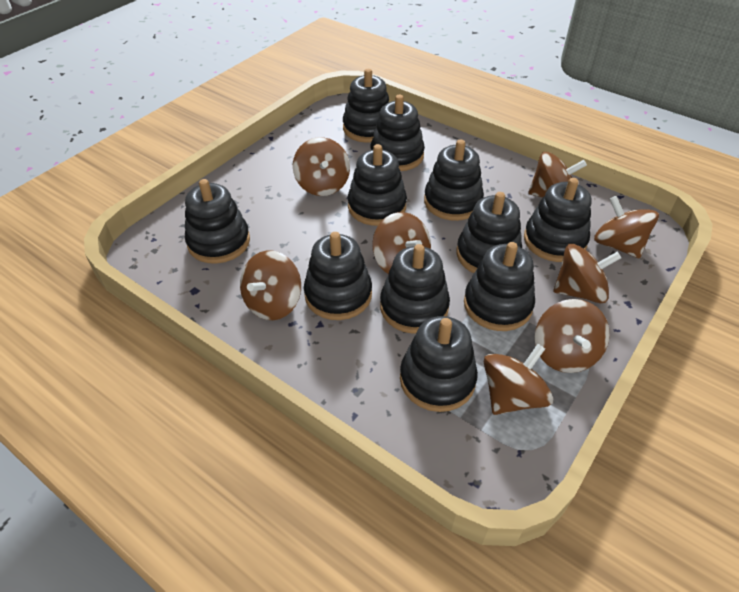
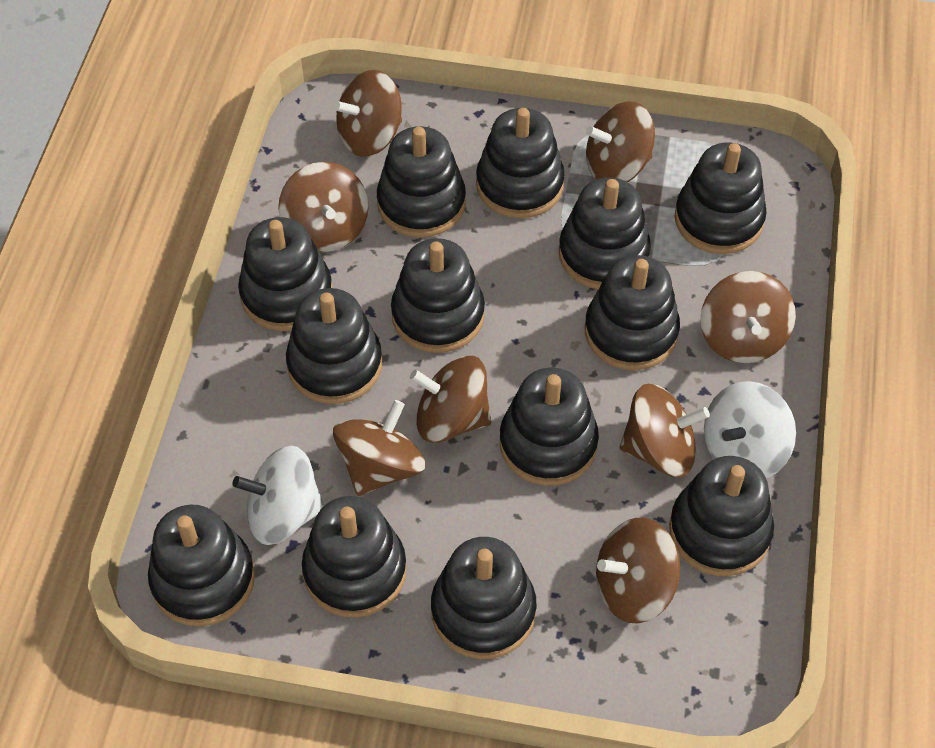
black stacking toy: 11 -> 13
white spinning top: 0 -> 2

